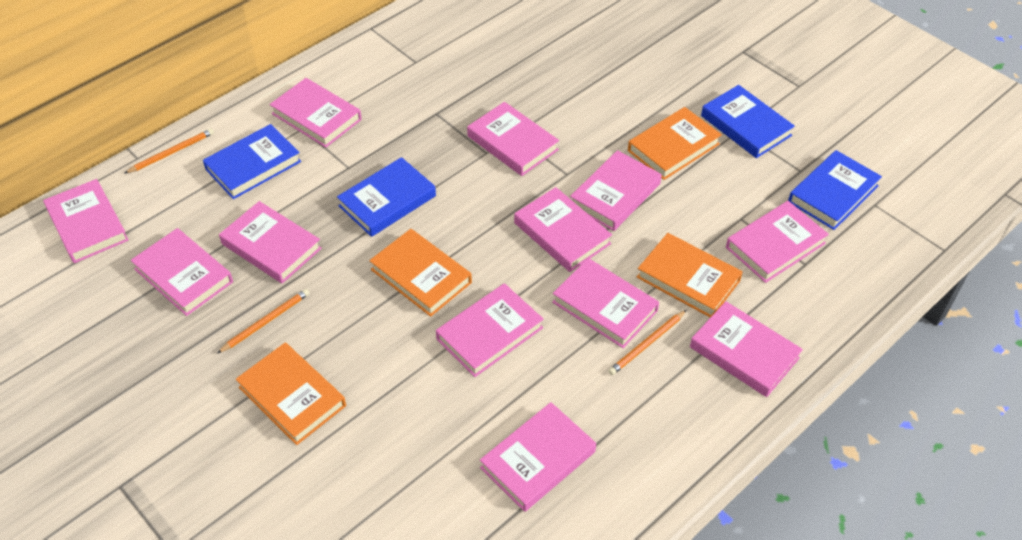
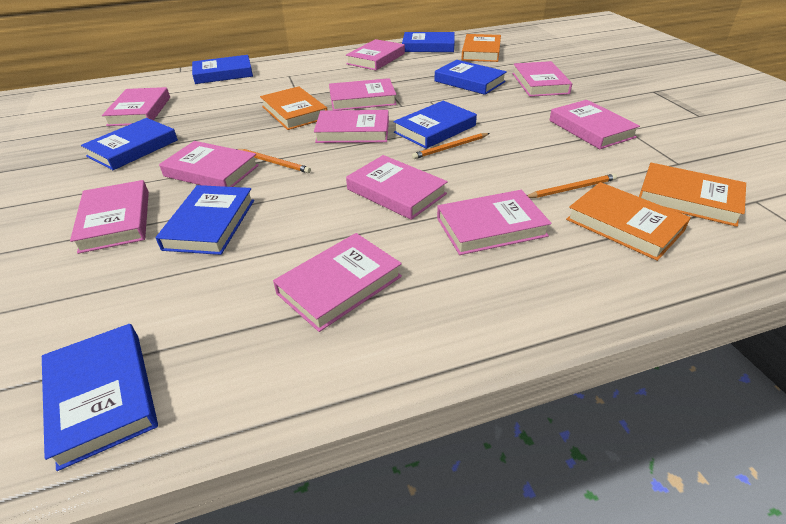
blue book: 4 -> 7
pink book: 12 -> 11

